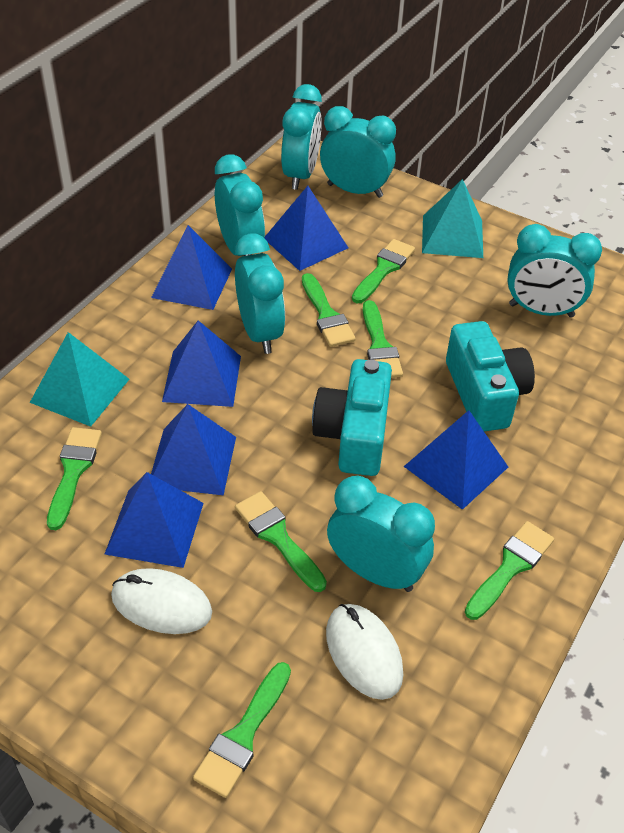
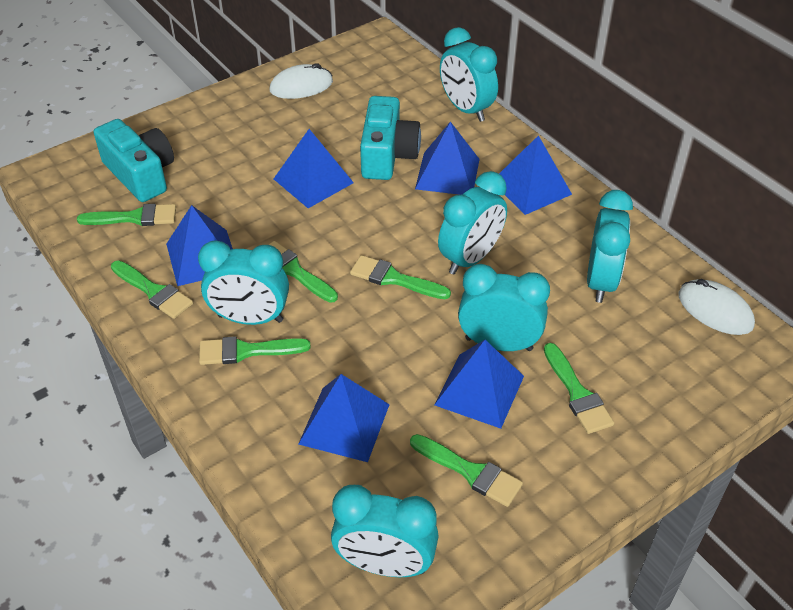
turquoise pyramid: 2 -> 0

